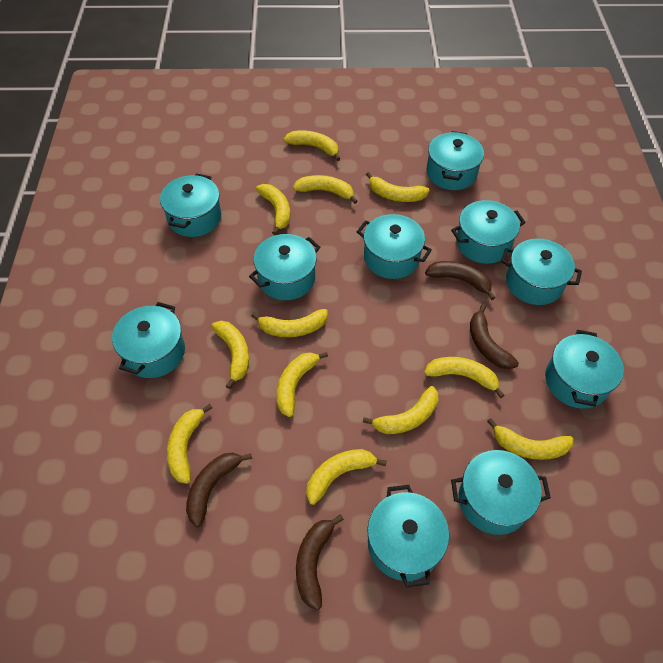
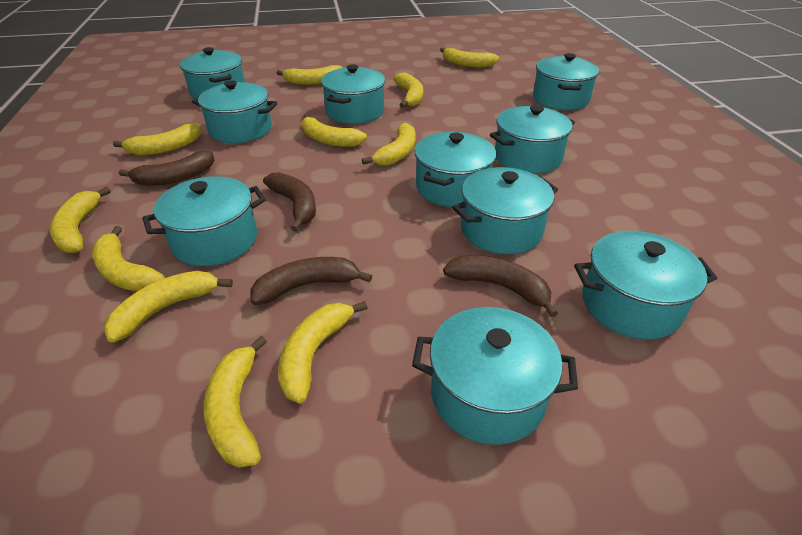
yellow banana: 12 -> 11

